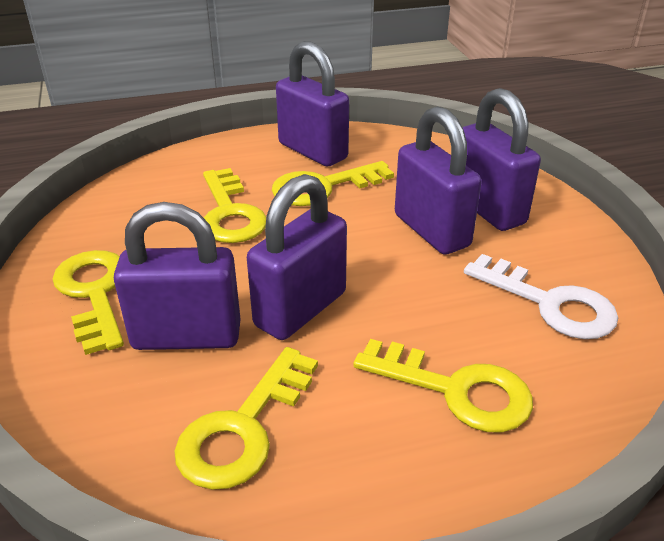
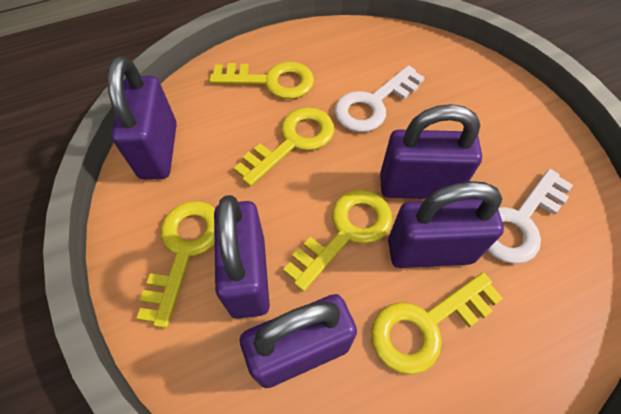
white key: 1 -> 2

